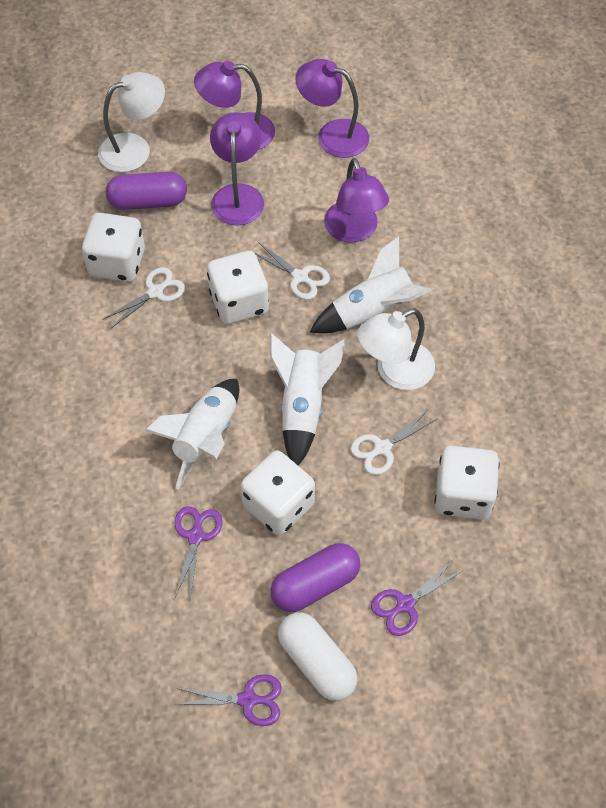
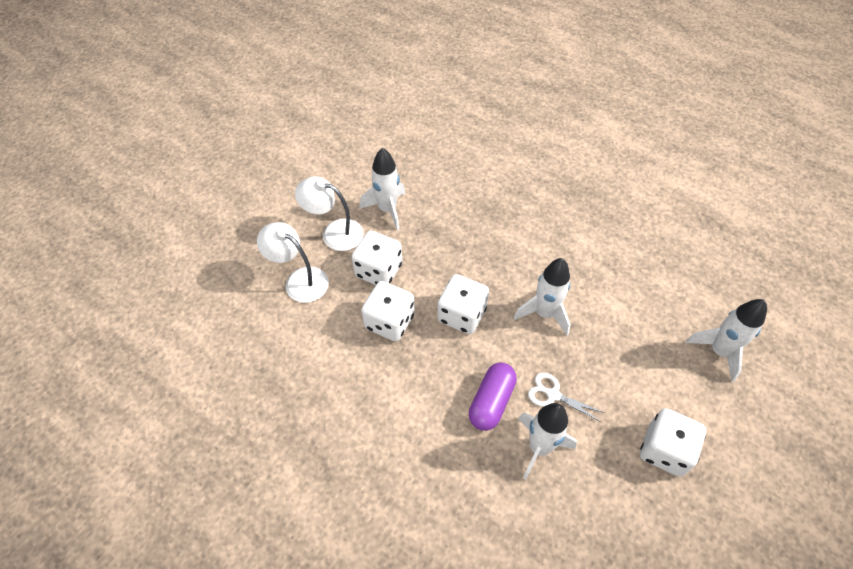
purple capsule: 2 -> 1
purple lamp: 4 -> 0
purple scissors: 3 -> 0
white capsule: 1 -> 0
white rocket: 3 -> 4
white scissors: 3 -> 1

